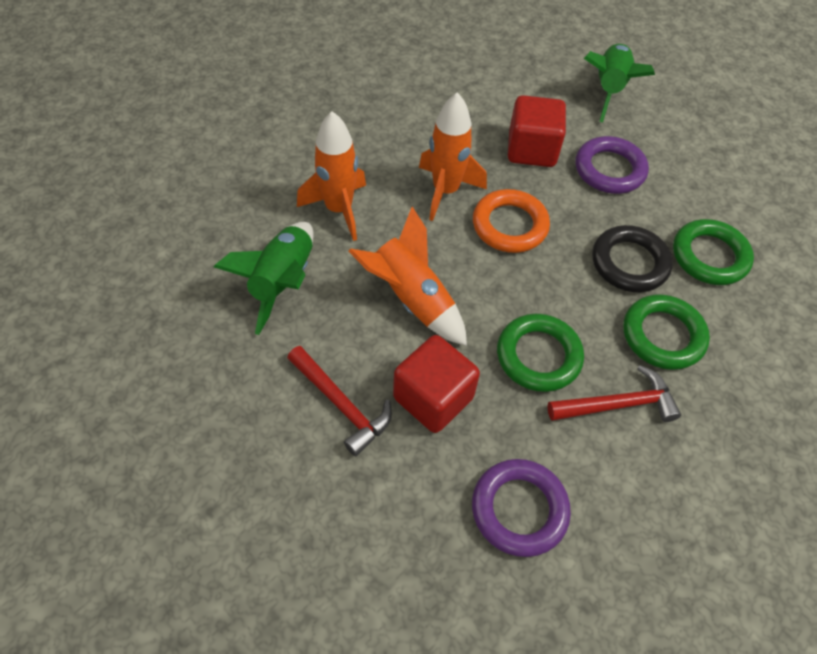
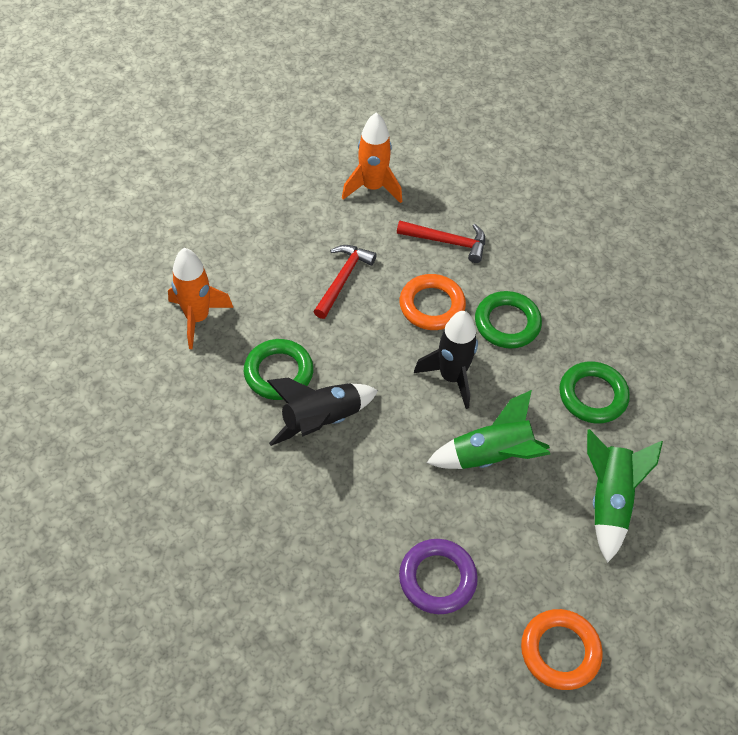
black ring: 1 -> 0
black rocket: 0 -> 2
orange ring: 1 -> 2
orange rocket: 3 -> 2
purple ring: 2 -> 1
red cube: 2 -> 0

